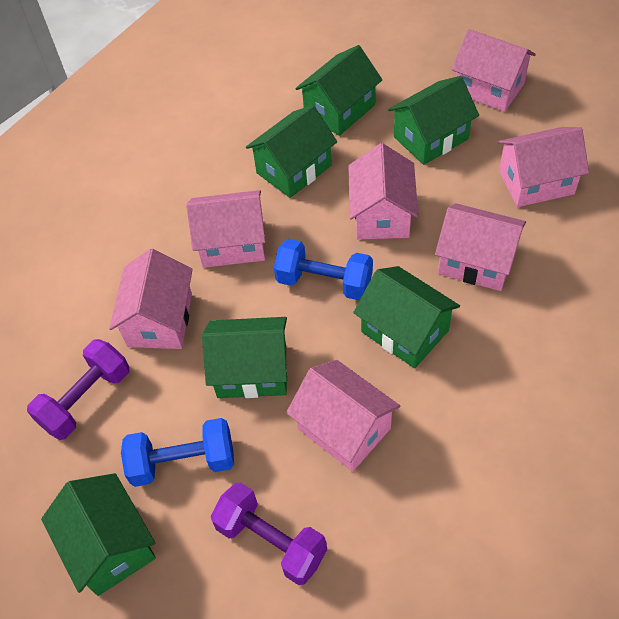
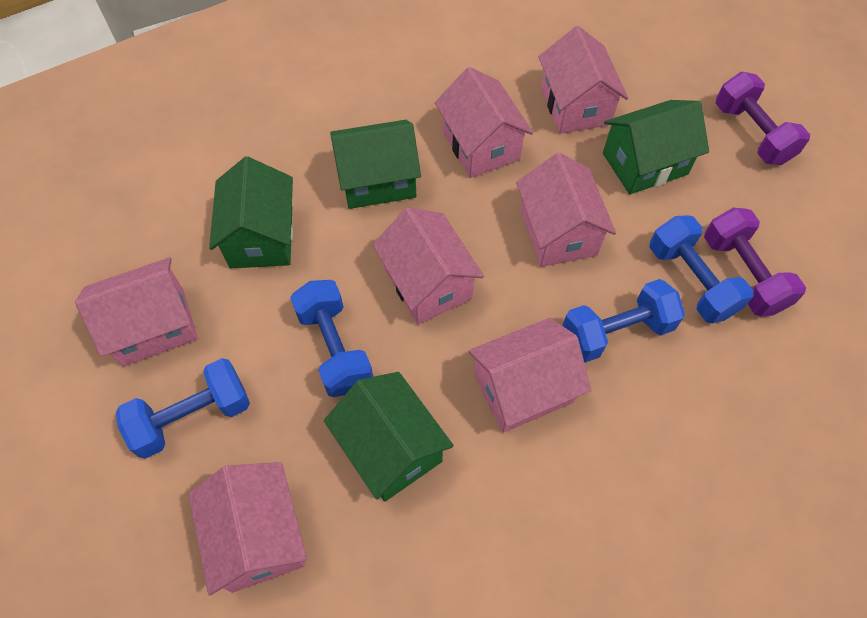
blue dumbbell: 2 -> 4
green house: 6 -> 4

